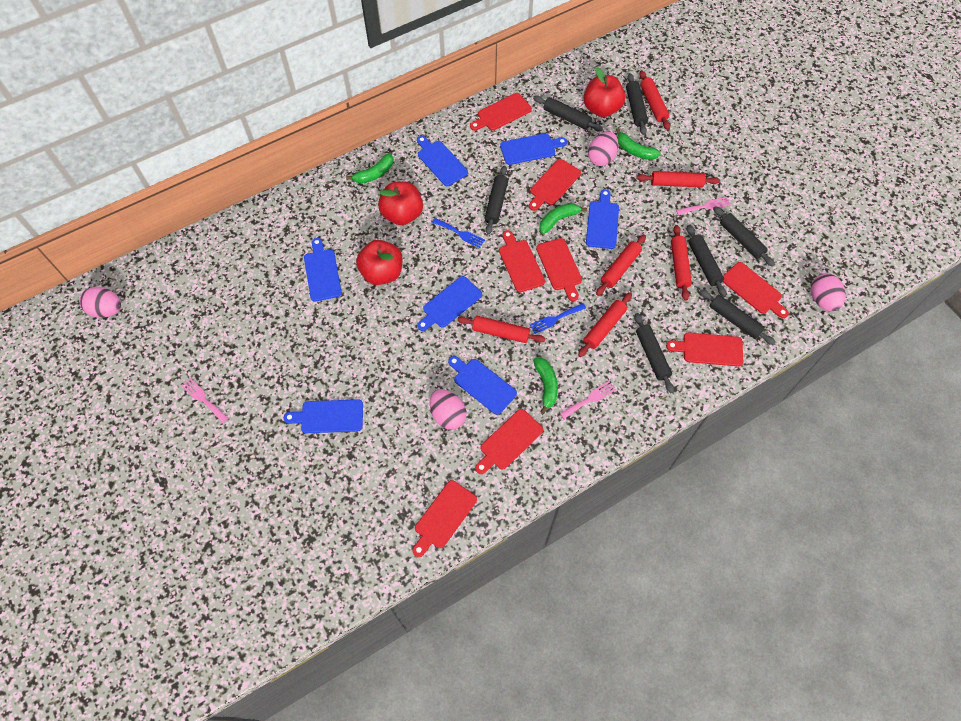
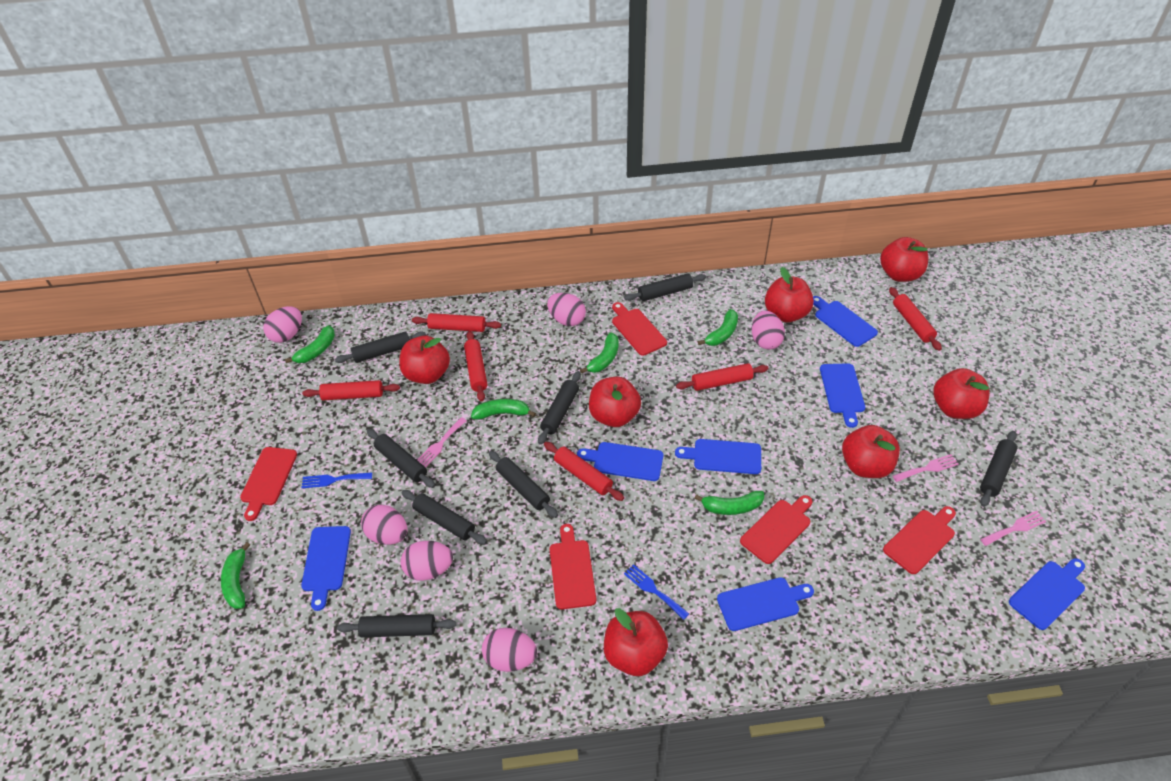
black rolling pin: 7 -> 8
green banana: 4 -> 6
pink egg: 4 -> 6
red apple: 3 -> 7
red cutting board: 8 -> 5

